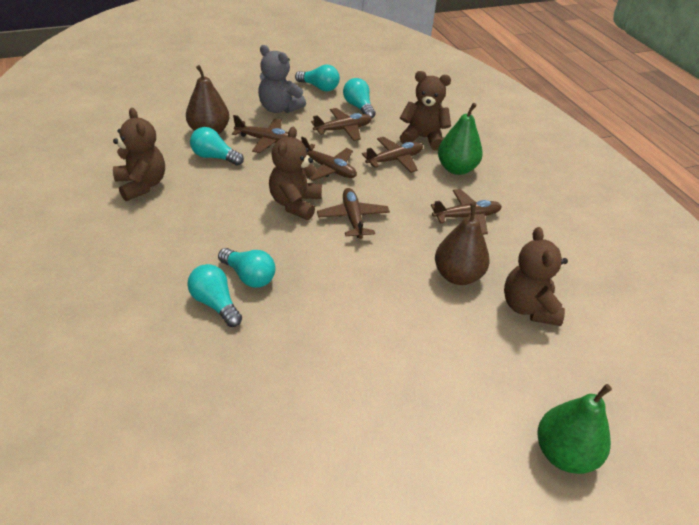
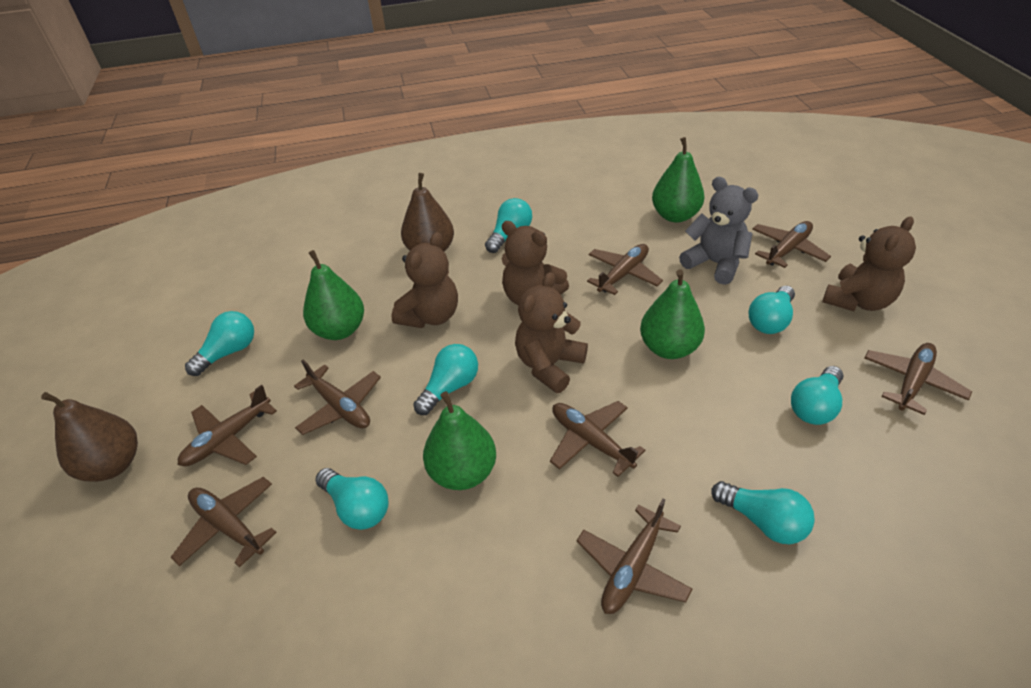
brown plane: 6 -> 8
green pear: 2 -> 4
turquoise light bulb: 5 -> 7

